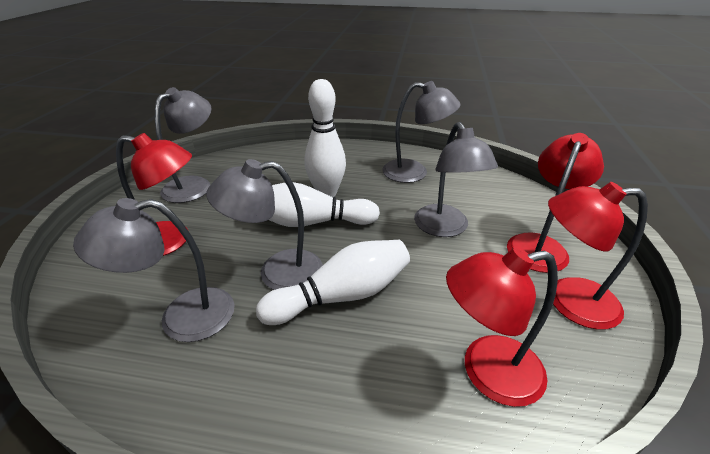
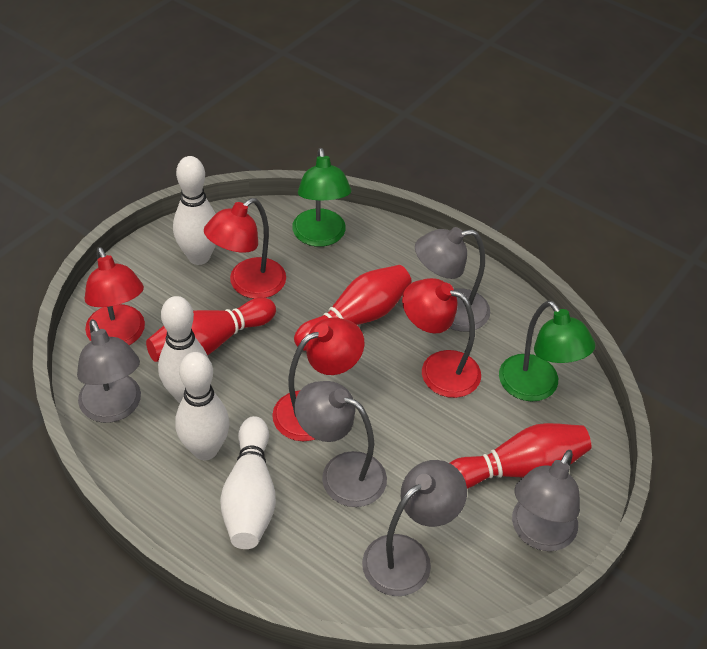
green lamp: 0 -> 2
red bowling pin: 0 -> 3
white bowling pin: 3 -> 4

